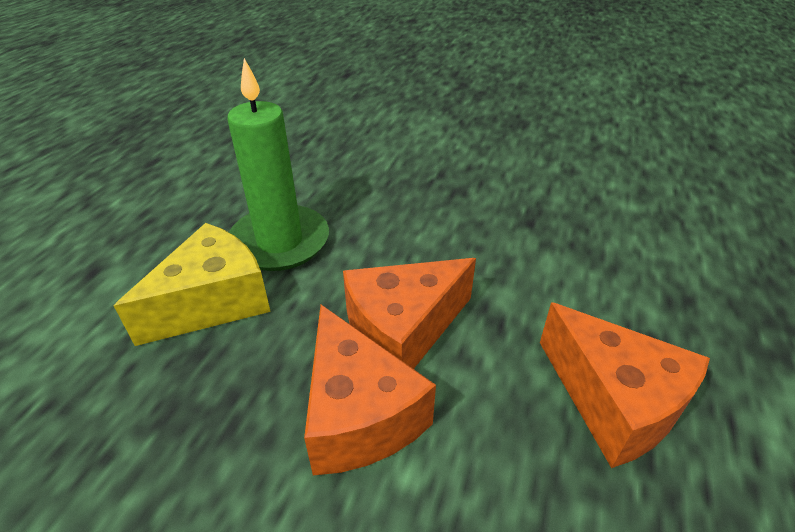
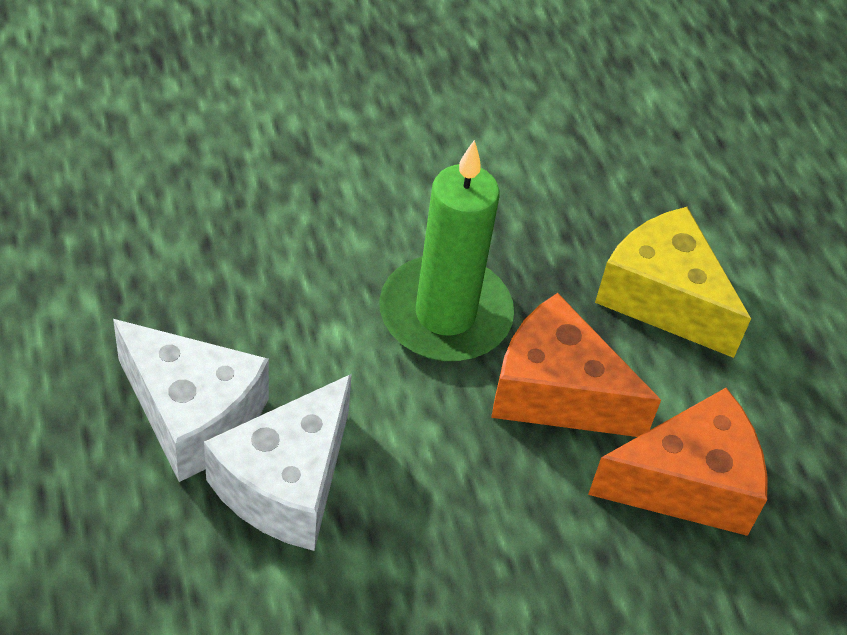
orange cheese: 3 -> 2
white cheese: 0 -> 2

